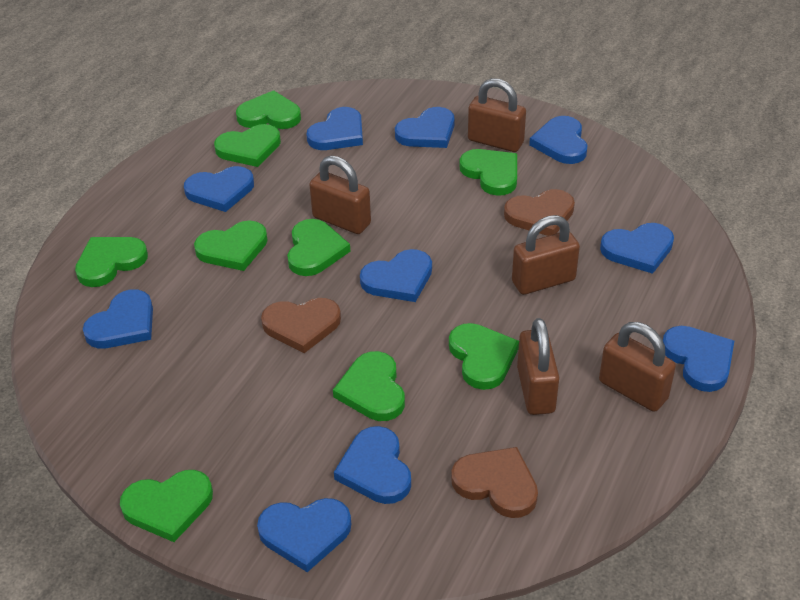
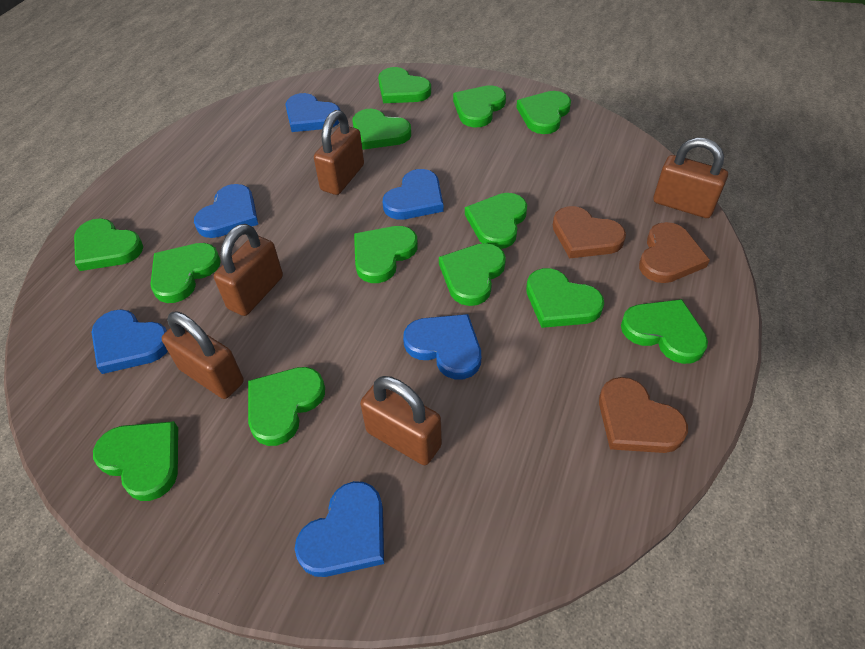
blue heart: 10 -> 6
green heart: 9 -> 13

